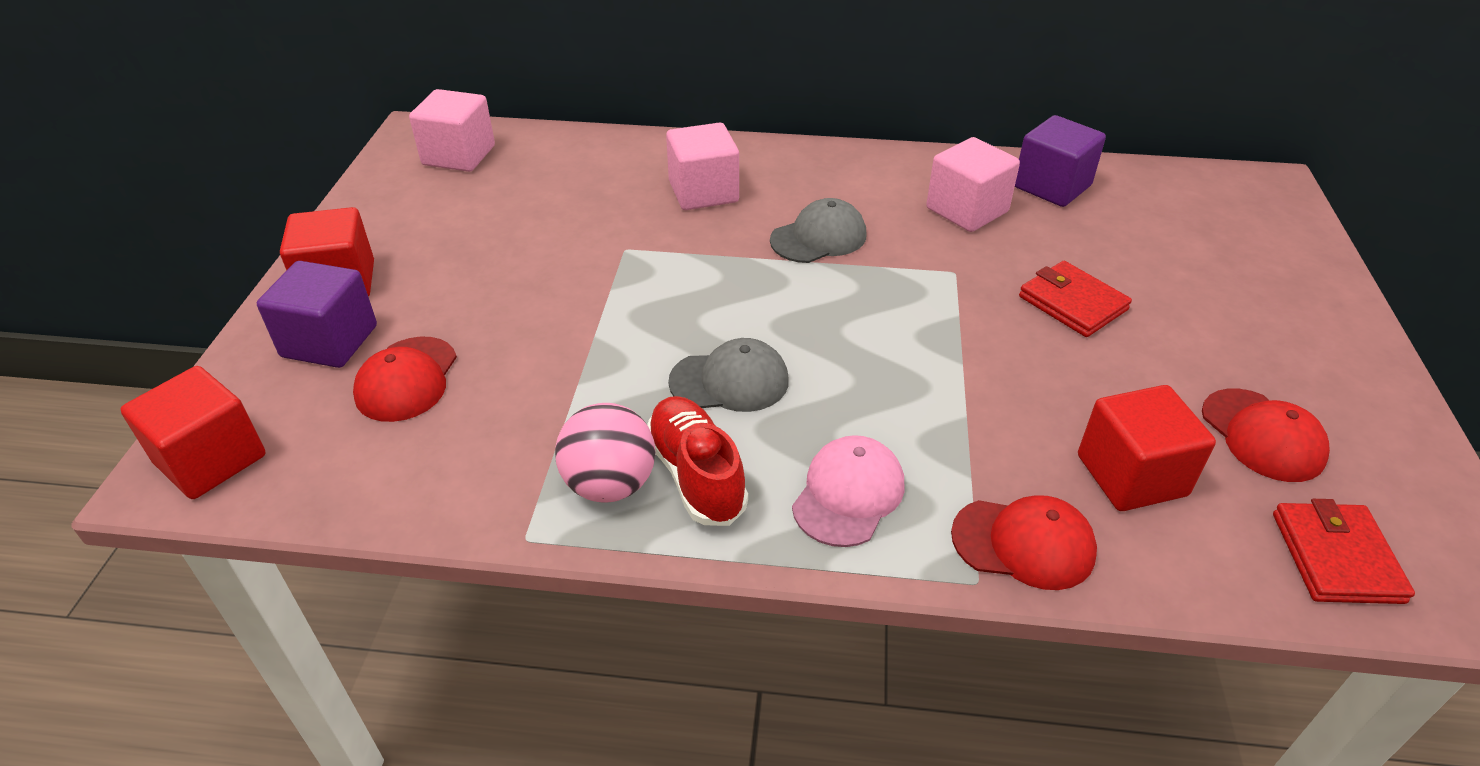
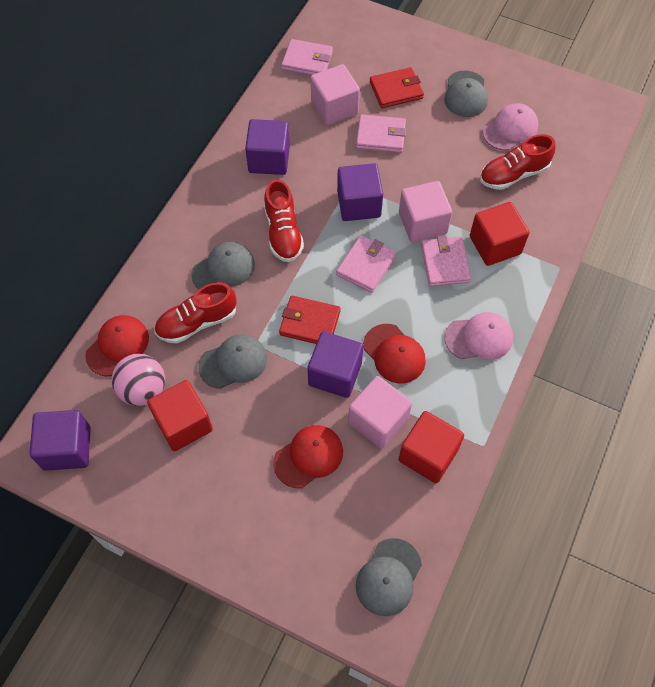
grey cap: 2 -> 4
pink cap: 1 -> 2
pink wallet: 0 -> 4
purple cube: 2 -> 4
red shoe: 1 -> 3

